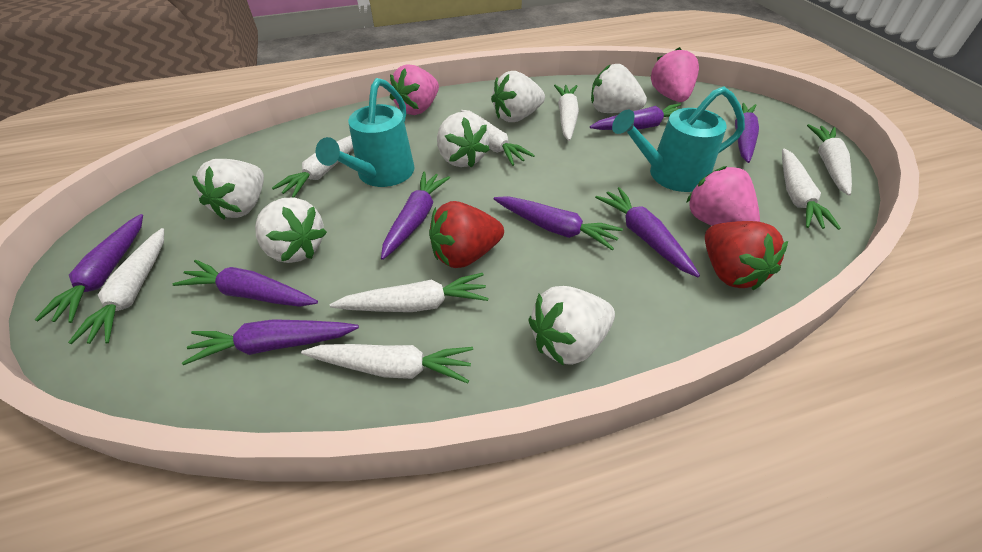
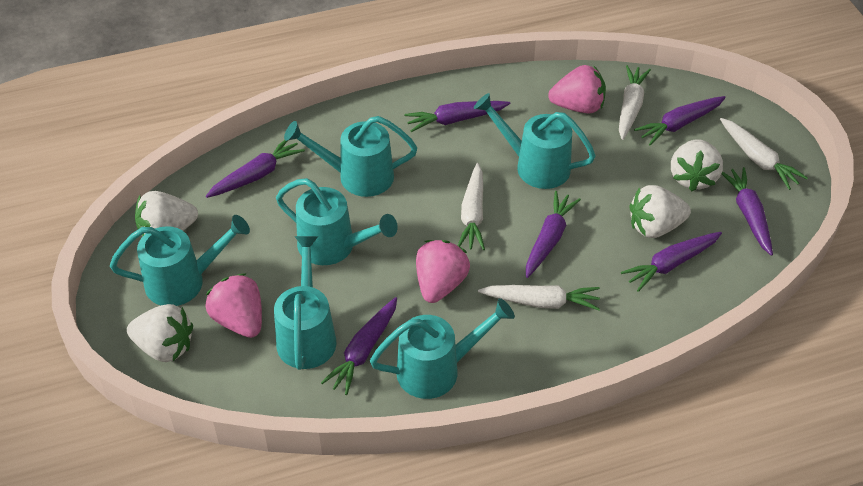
purple carrot: 8 -> 7
red strawberry: 2 -> 0
turquoise watering can: 2 -> 6
white carrot: 8 -> 4
white strawberry: 6 -> 4

